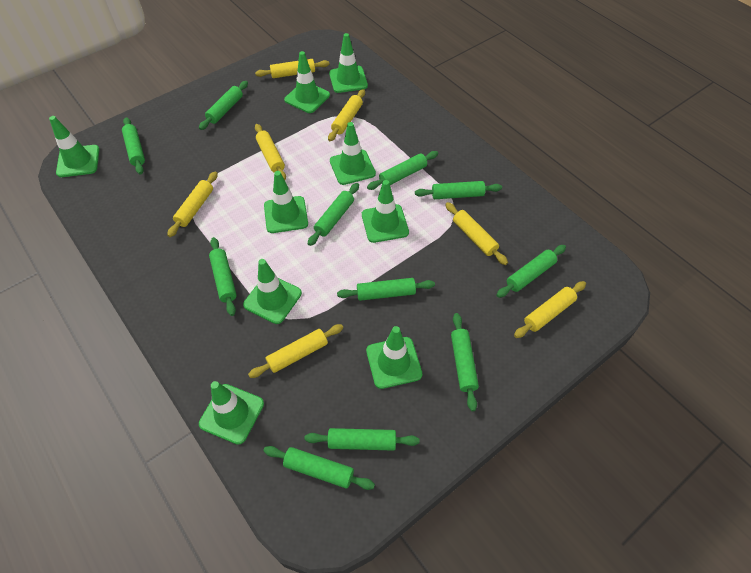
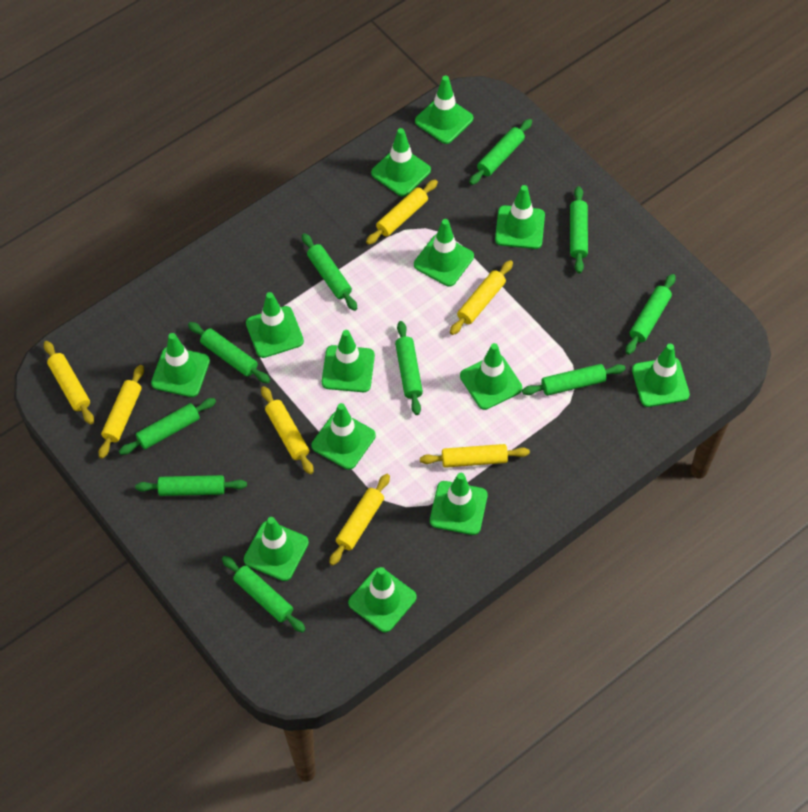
green rolling pin: 11 -> 10
green traffic cone: 9 -> 13

